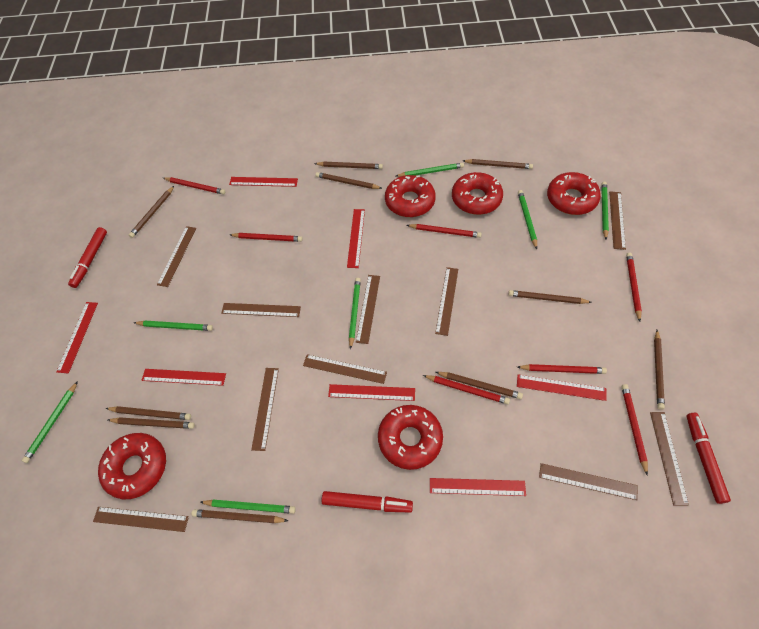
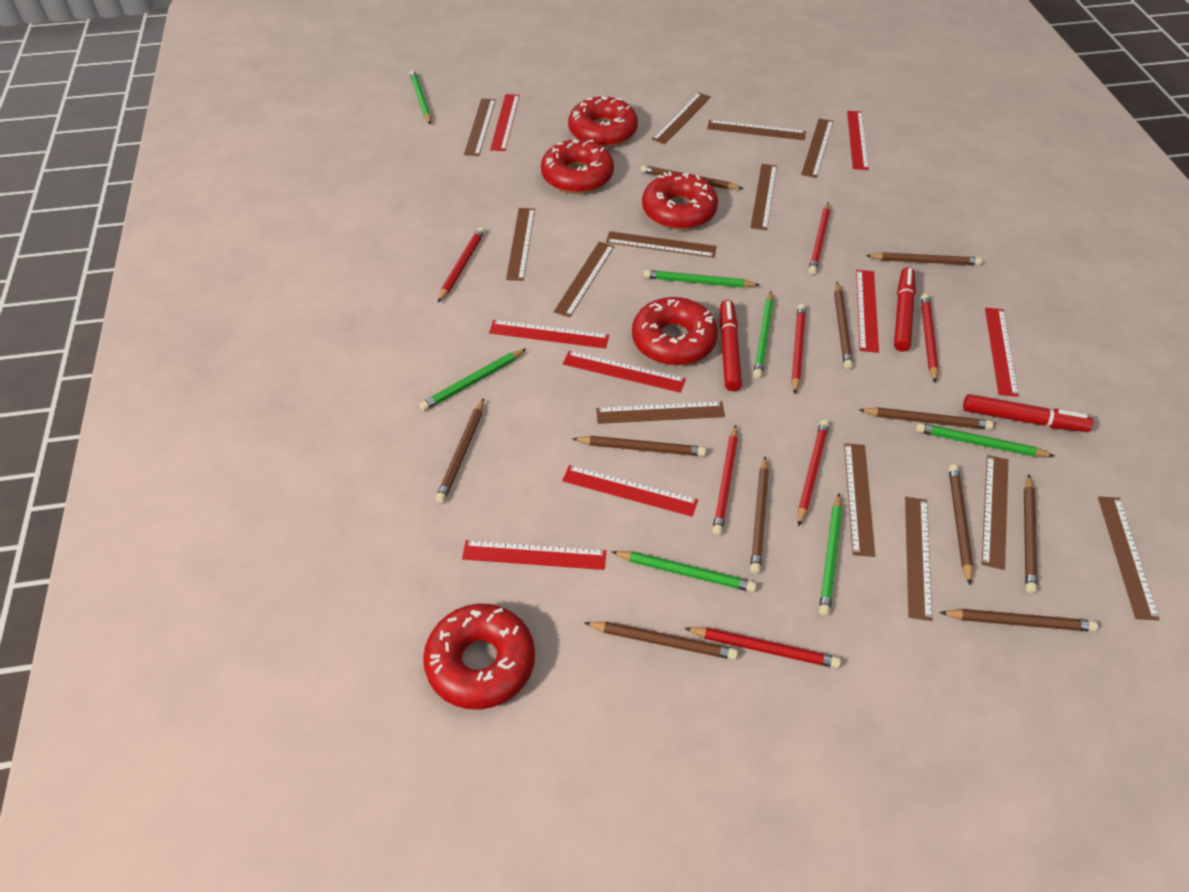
brown pencil: 10 -> 11
brown ruler: 10 -> 13
red ruler: 7 -> 8

